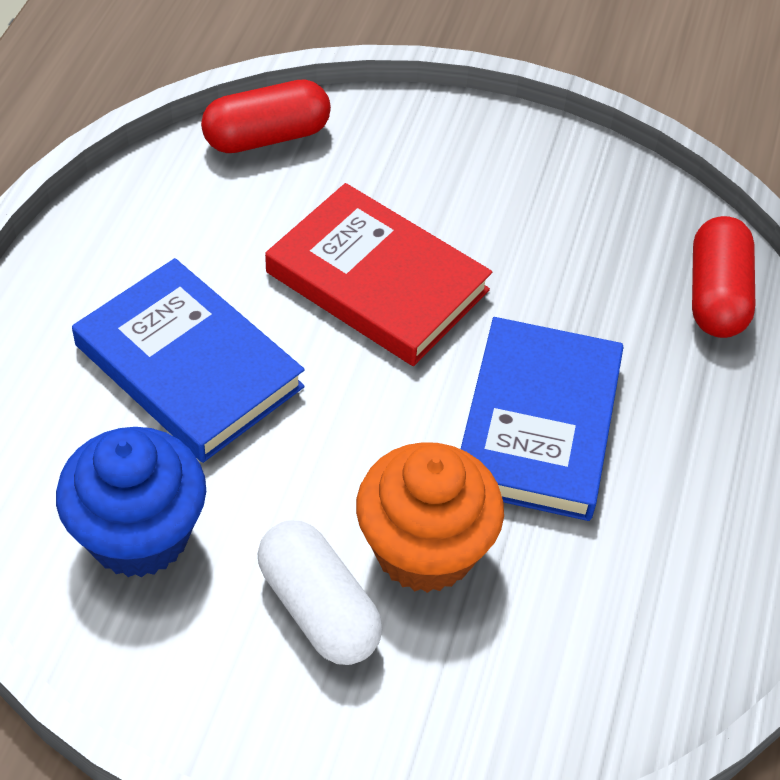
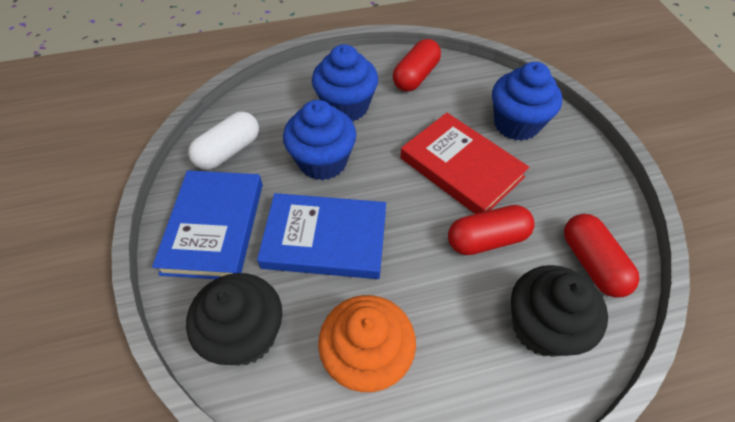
black cupcake: 0 -> 2
blue cupcake: 1 -> 3
red capsule: 2 -> 3

